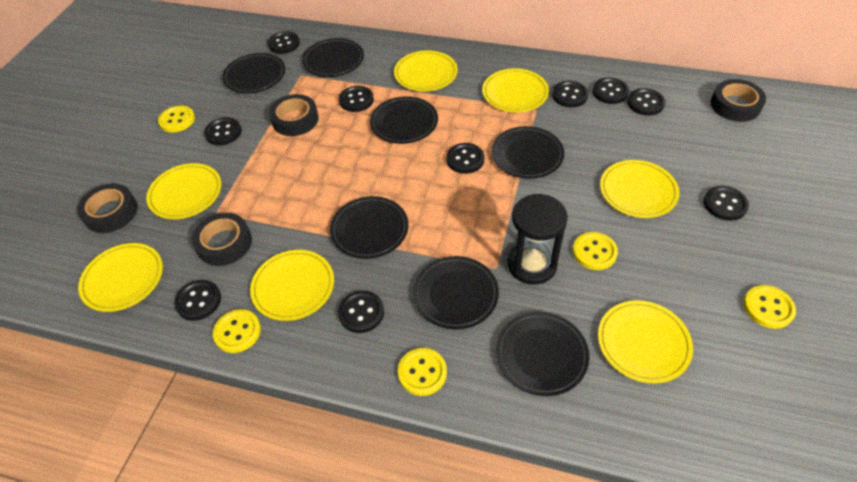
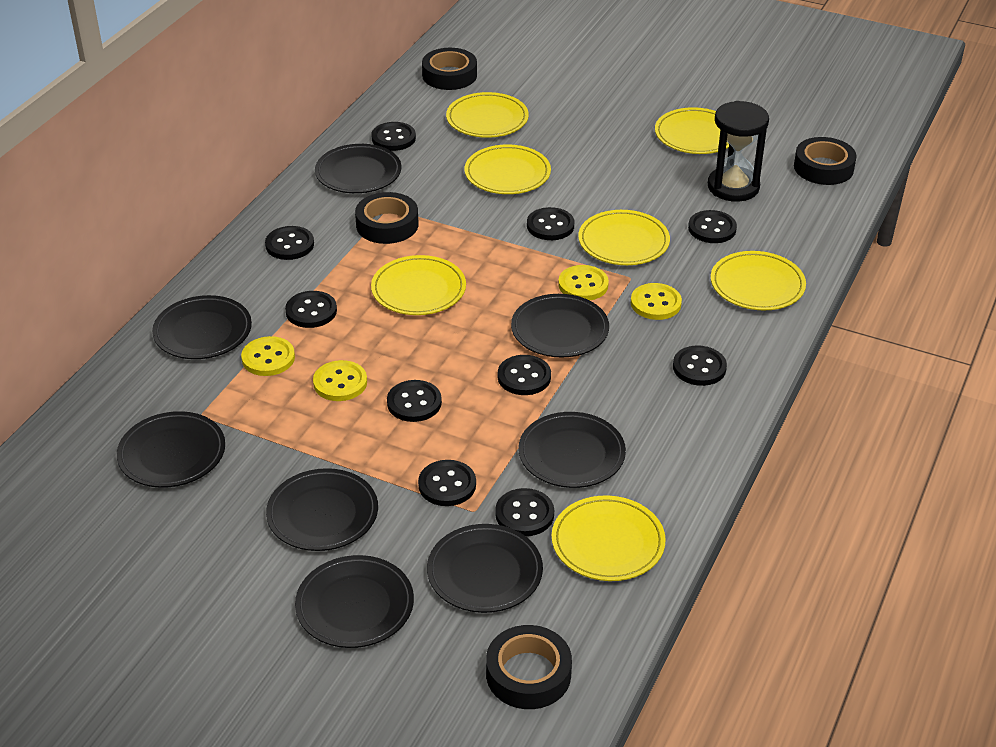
black plate: 7 -> 8
yellow button: 5 -> 4

